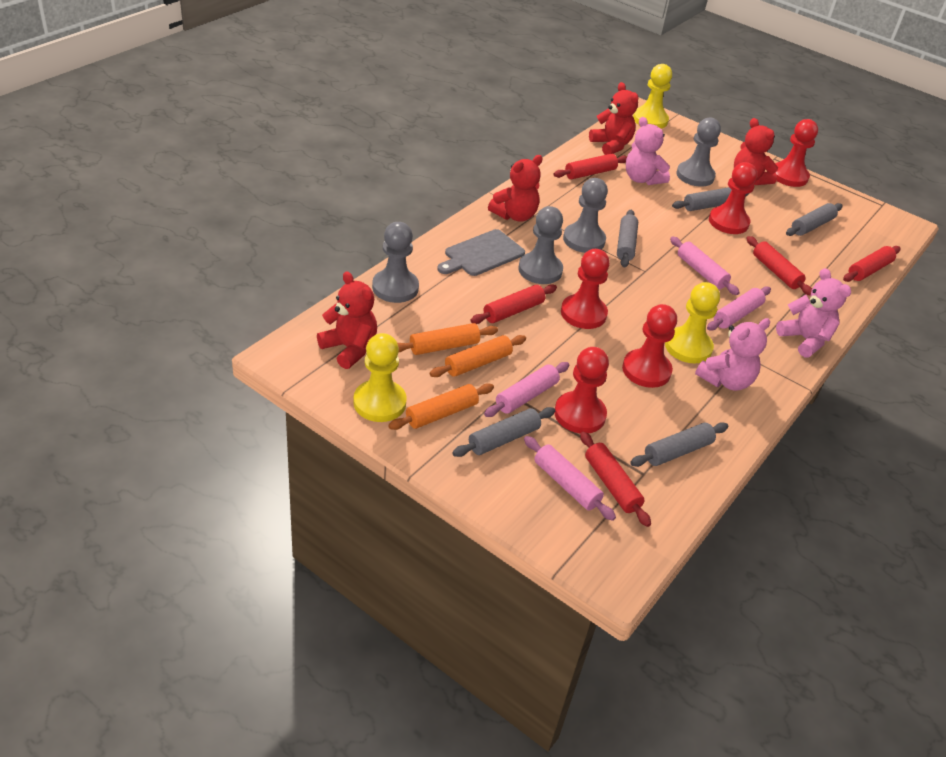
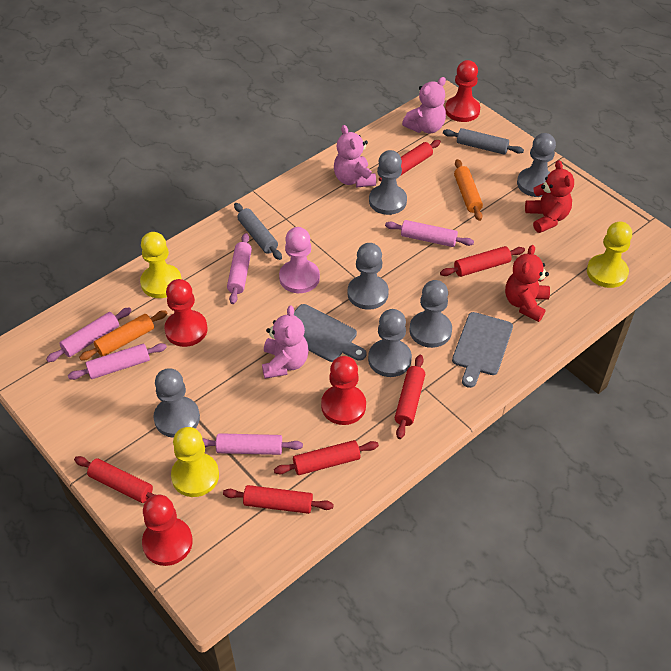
grey cutting board: 1 -> 2
grey pawn: 4 -> 6
grey rolling pin: 5 -> 2
orange rolling pin: 3 -> 2
pink pawn: 0 -> 1
pink rolling pin: 4 -> 5
red pawn: 5 -> 4
red rolling pin: 5 -> 6
red teddy bear: 4 -> 2

